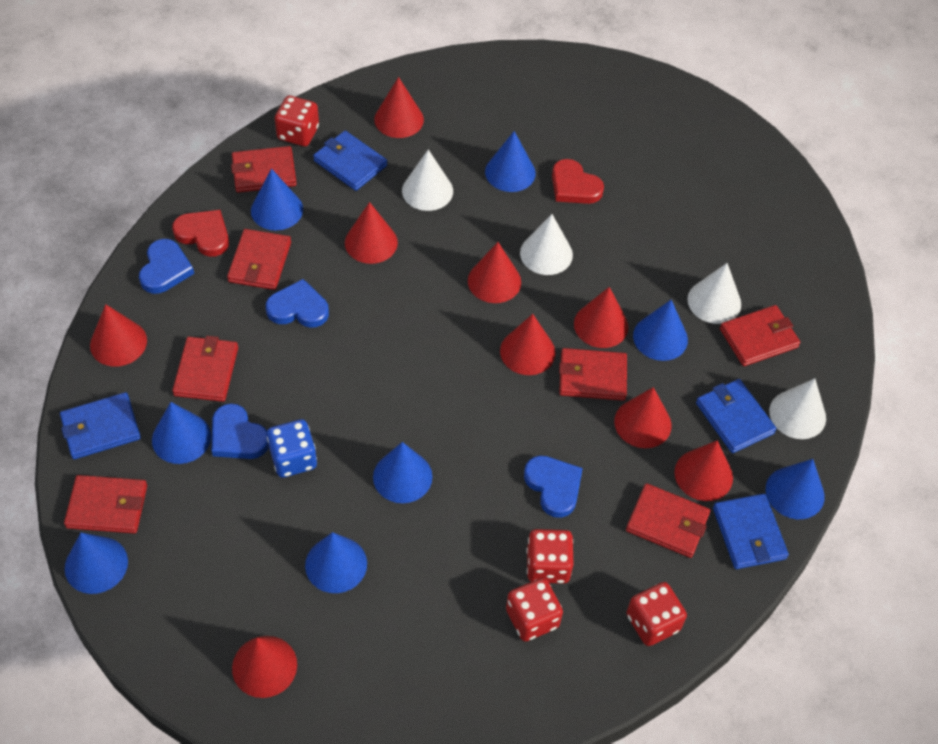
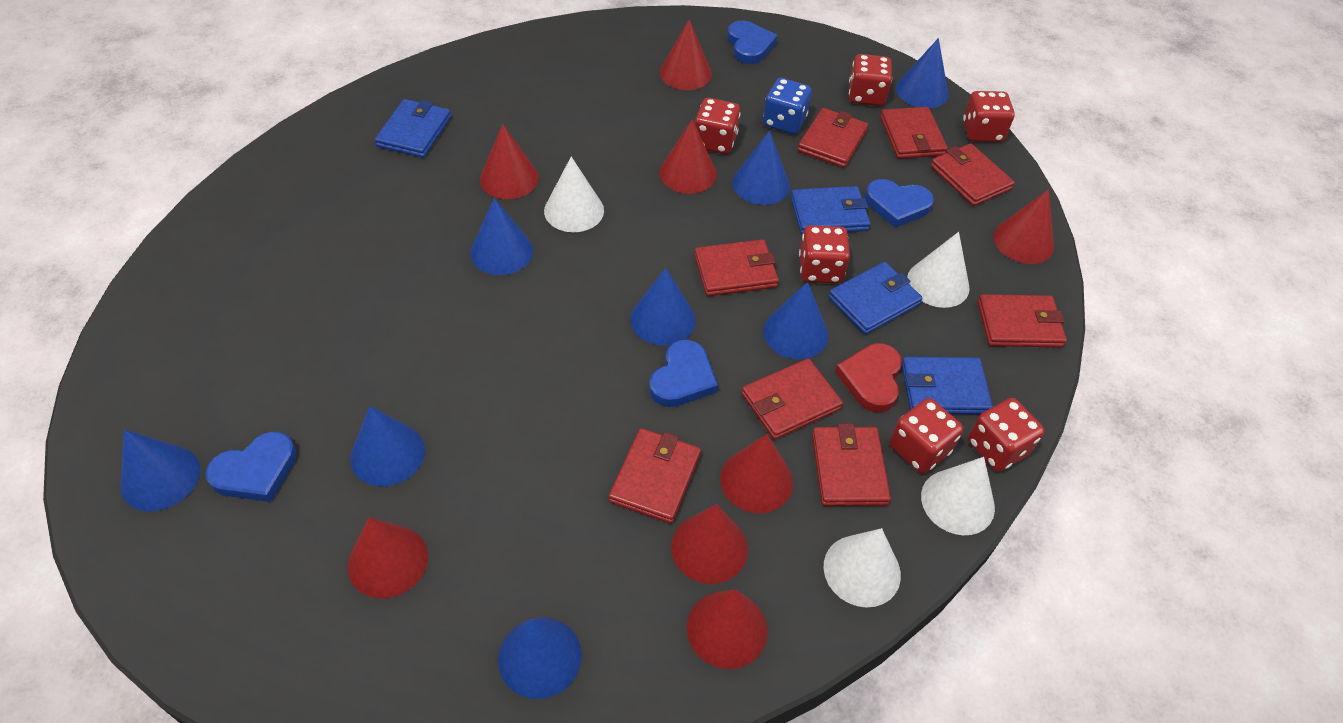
red cone: 9 -> 8
red dice: 4 -> 6
red heart: 2 -> 1
red wallet: 7 -> 8

